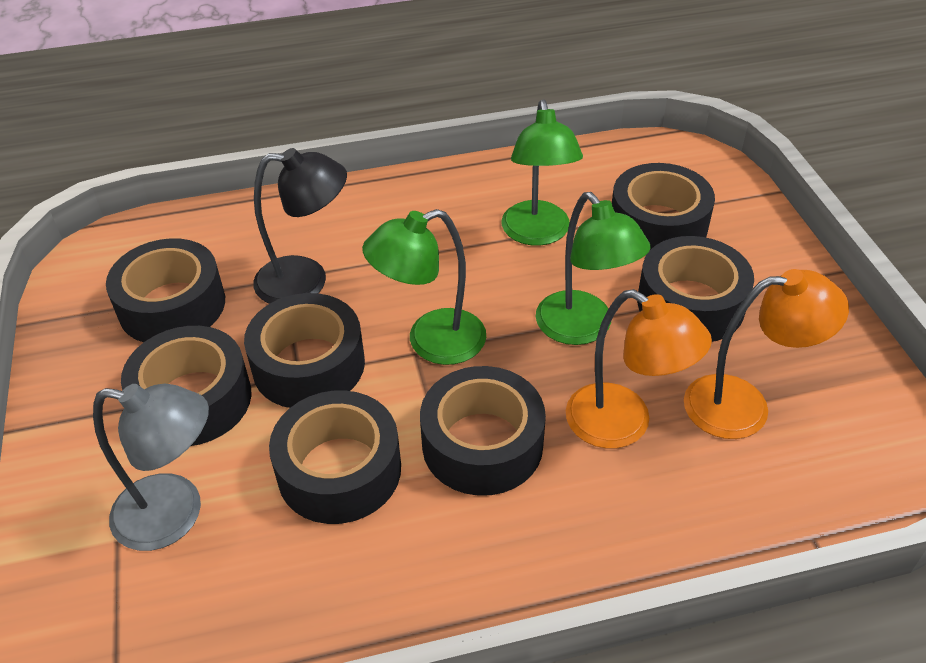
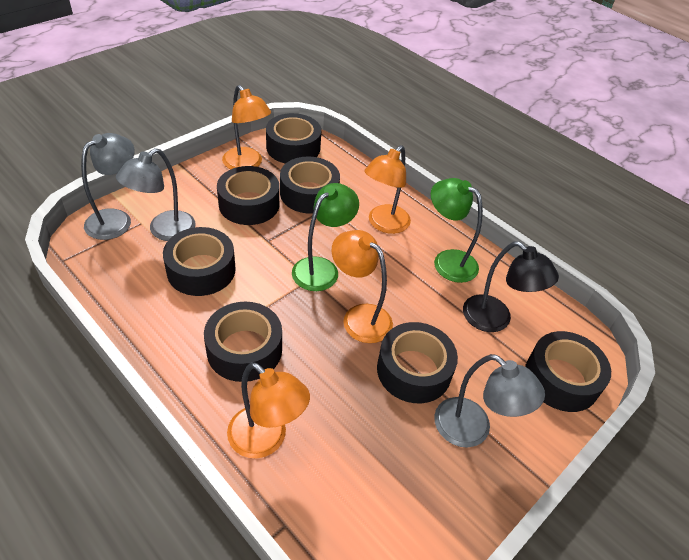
green lamp: 3 -> 2
grey lamp: 1 -> 3
orange lamp: 2 -> 4

